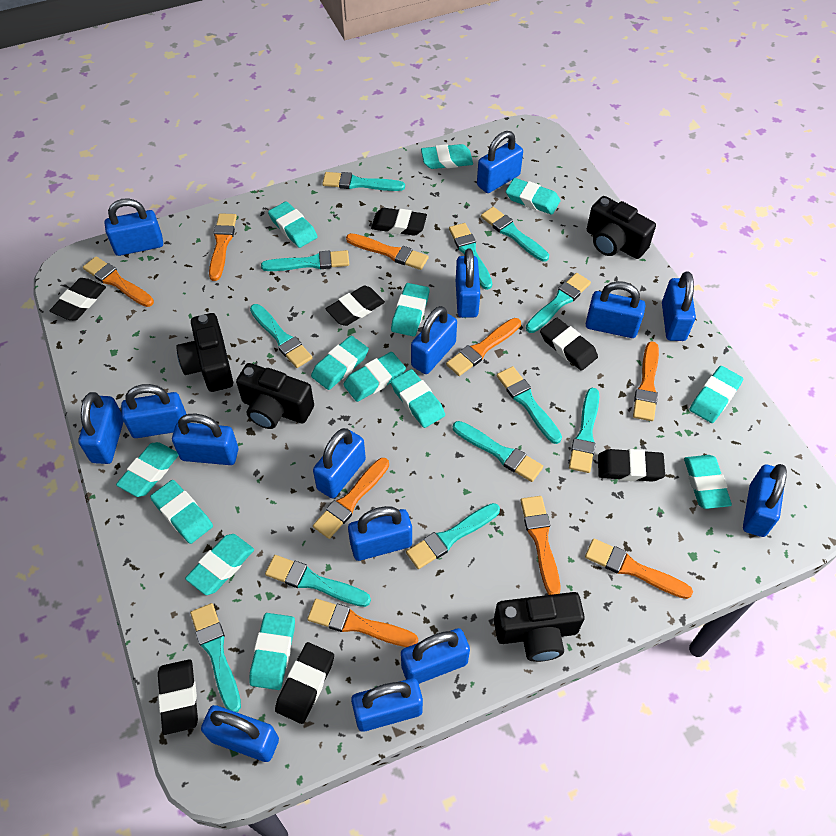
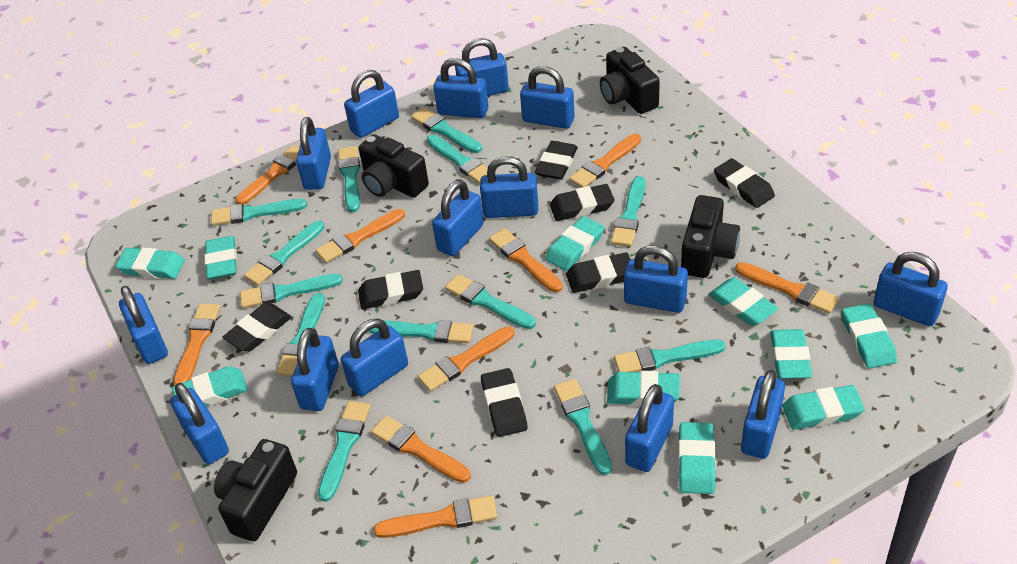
turquoise brush: 12 -> 13
turquoise eraser: 13 -> 10

